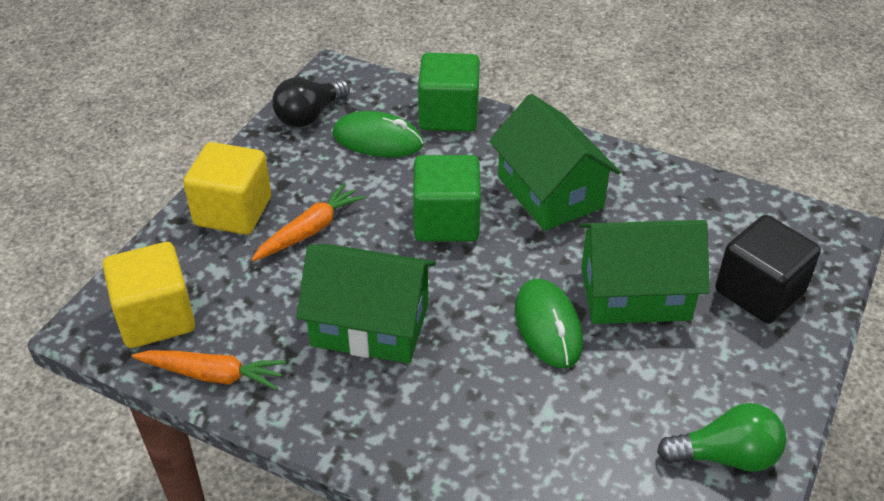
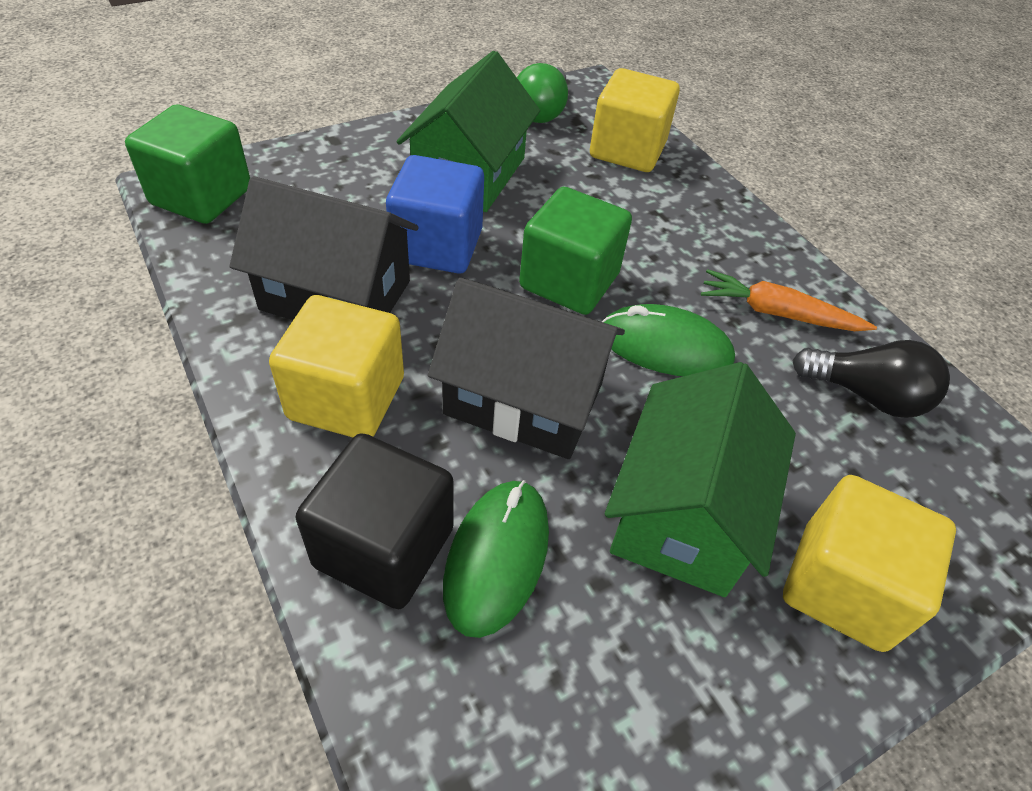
black house: 0 -> 2
blue cube: 0 -> 1
green house: 3 -> 2
orange carrot: 2 -> 1
yellow cube: 2 -> 3

